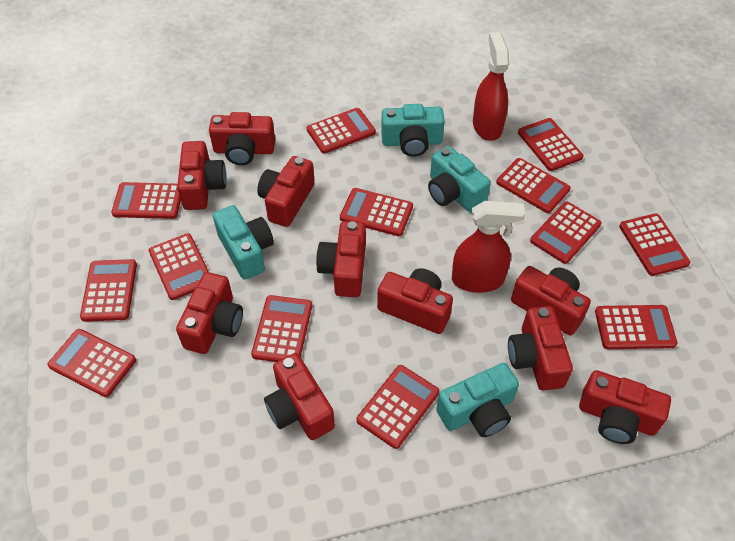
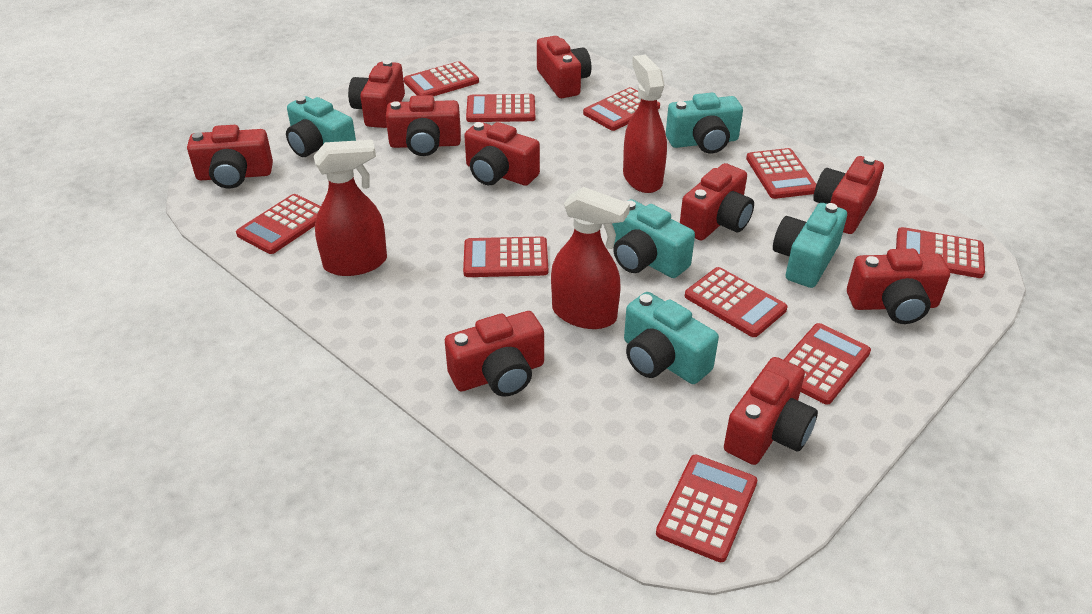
red calculator: 13 -> 10
red spray bottle: 2 -> 3
turquoise camera: 4 -> 5

